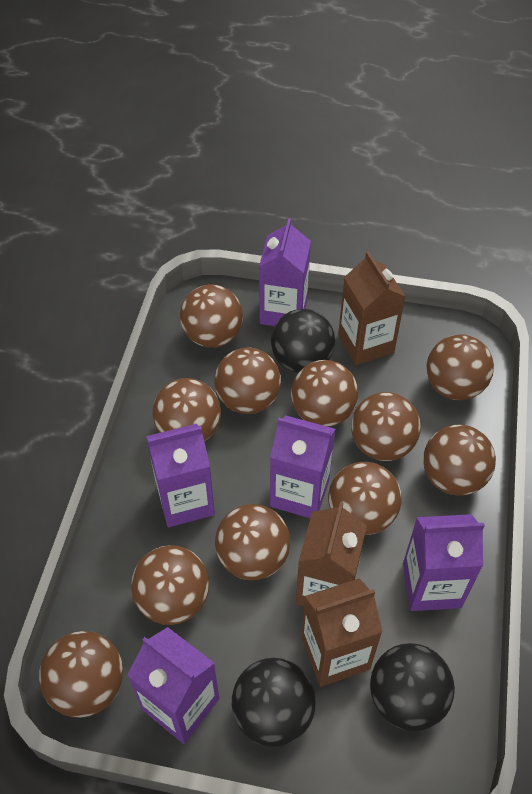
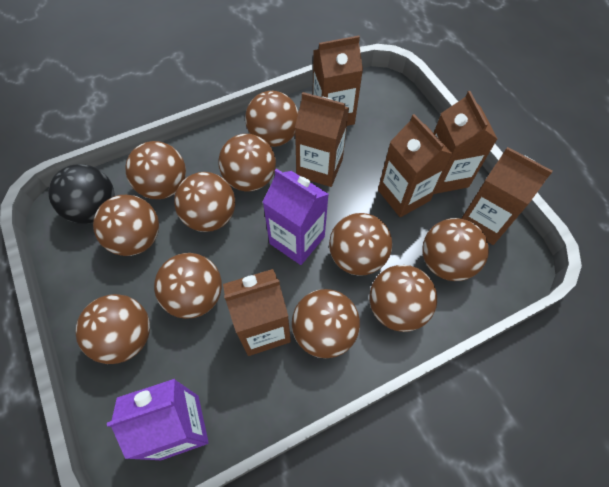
black ball: 3 -> 1
brown carton: 3 -> 6
purple carton: 5 -> 2

